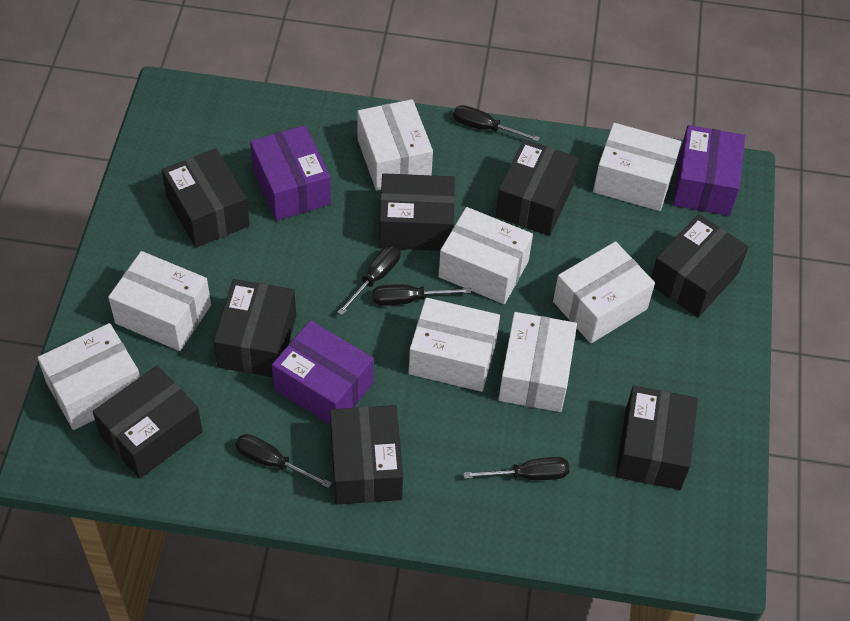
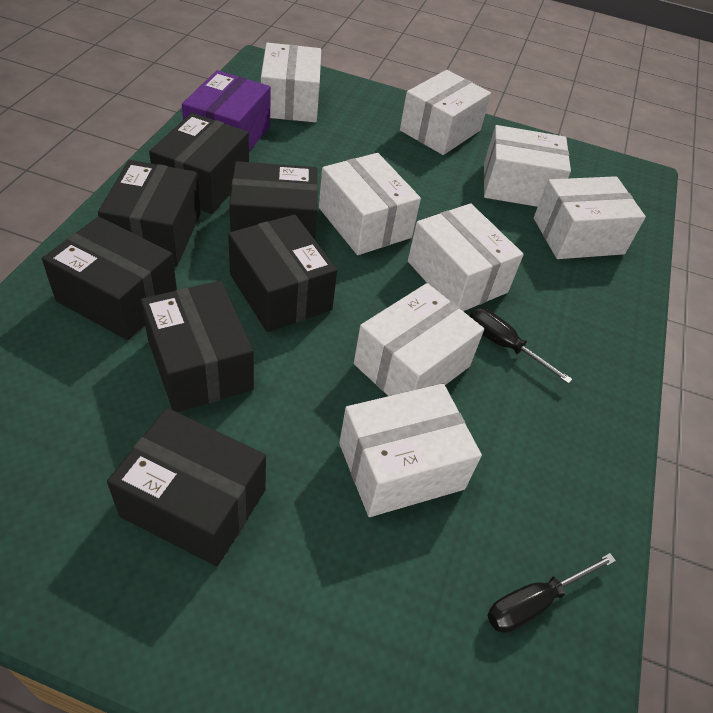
black box: 8 -> 7
black screwdriver: 5 -> 2
purple box: 3 -> 1

